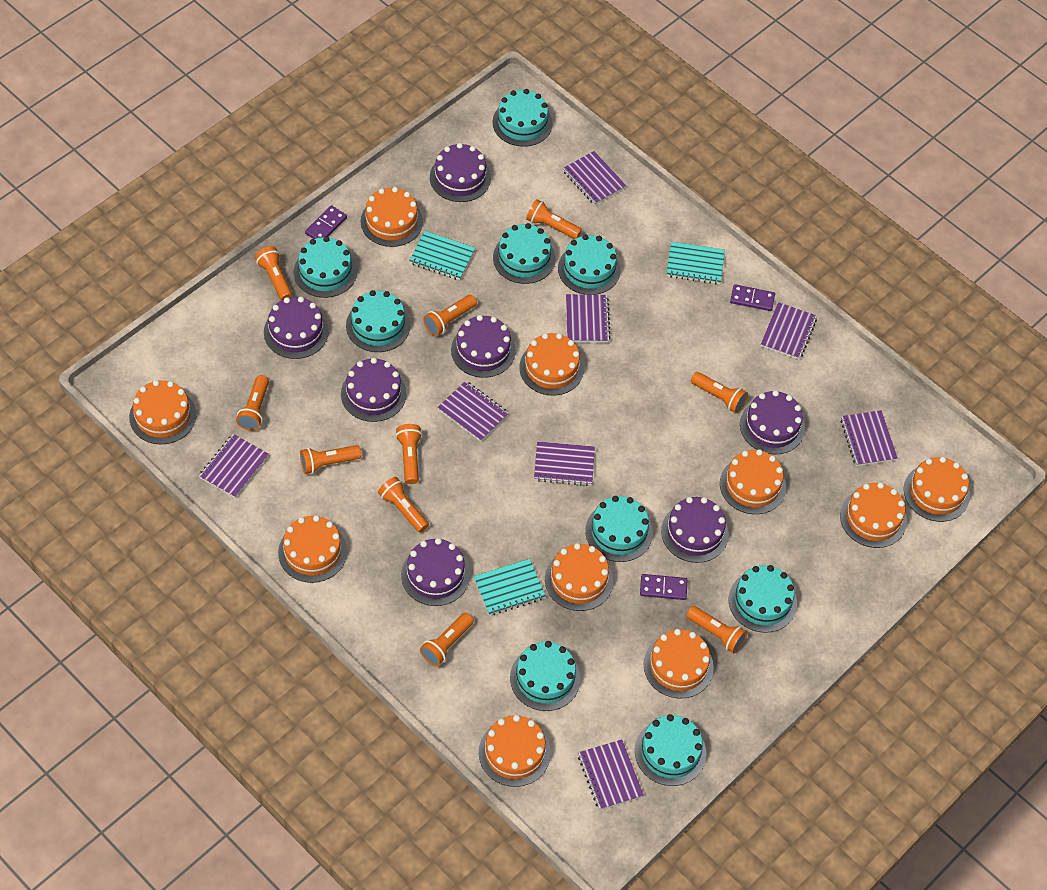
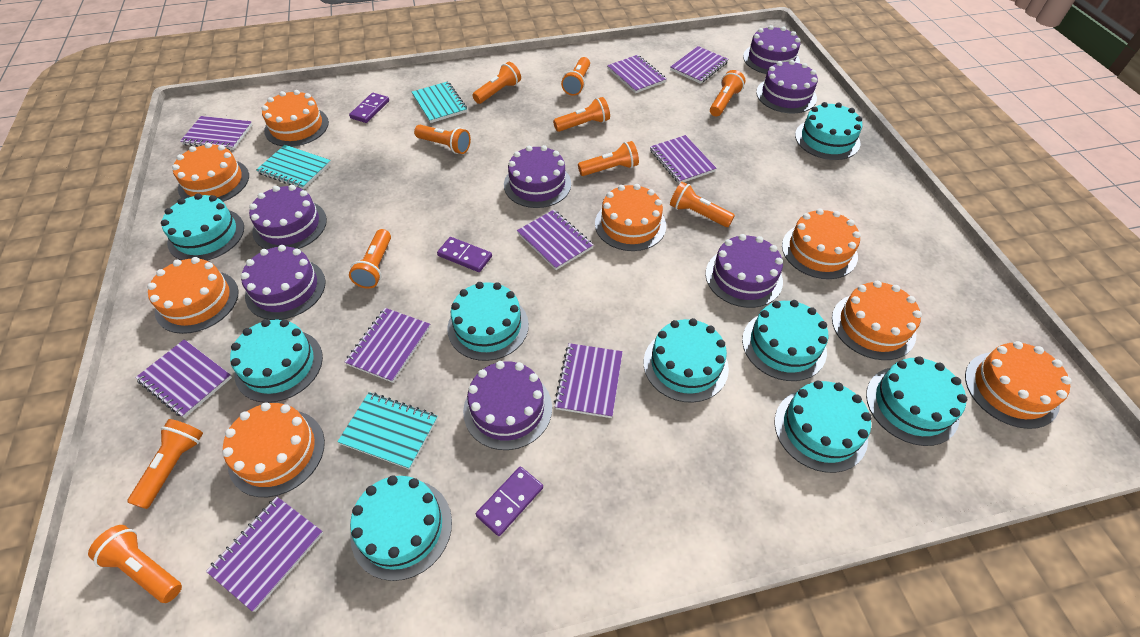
orange cake: 10 -> 8
purple notebook: 8 -> 9

